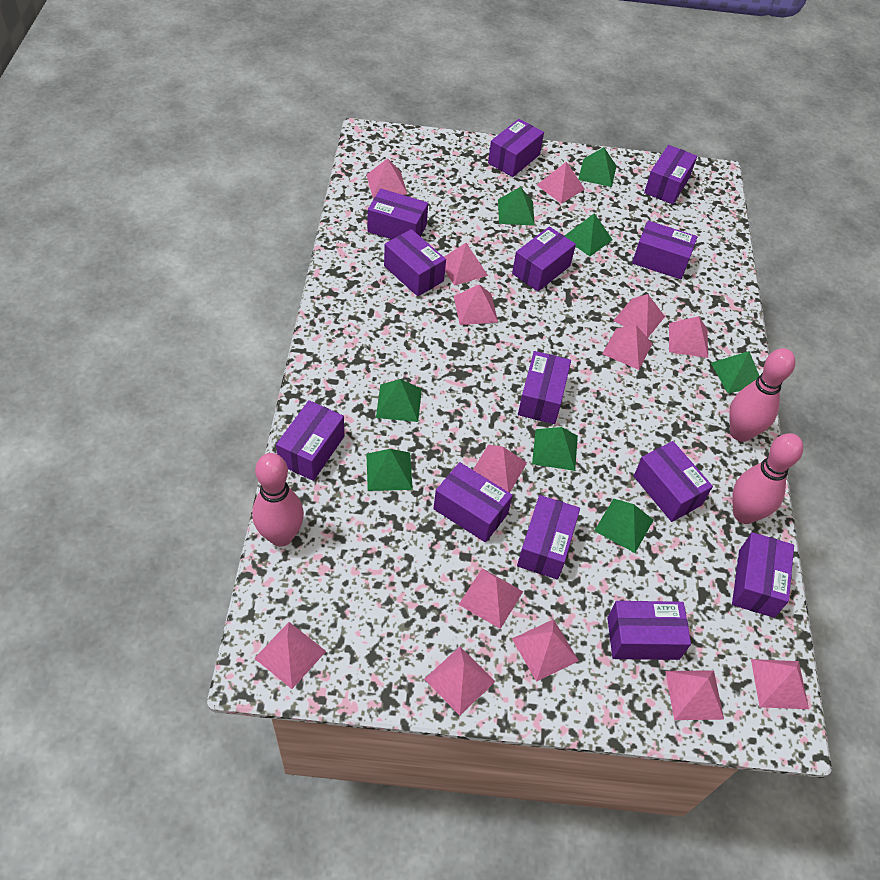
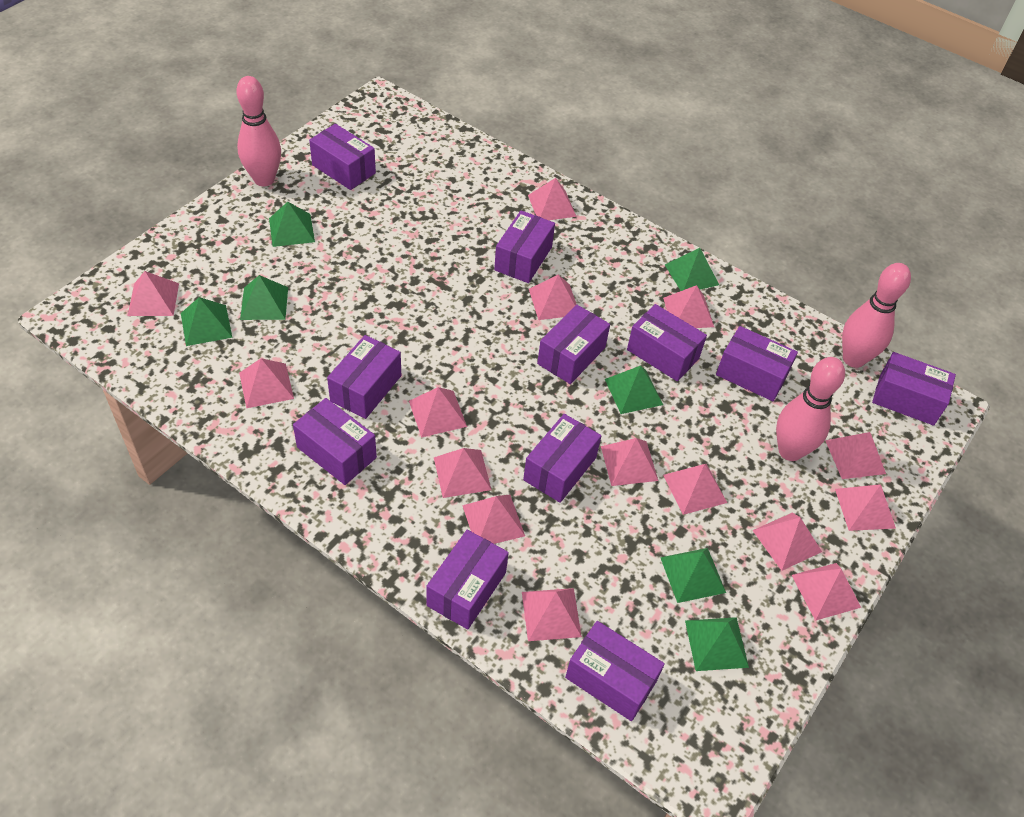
green pyramid: 8 -> 7
pink pyramid: 14 -> 15
purple box: 13 -> 11

